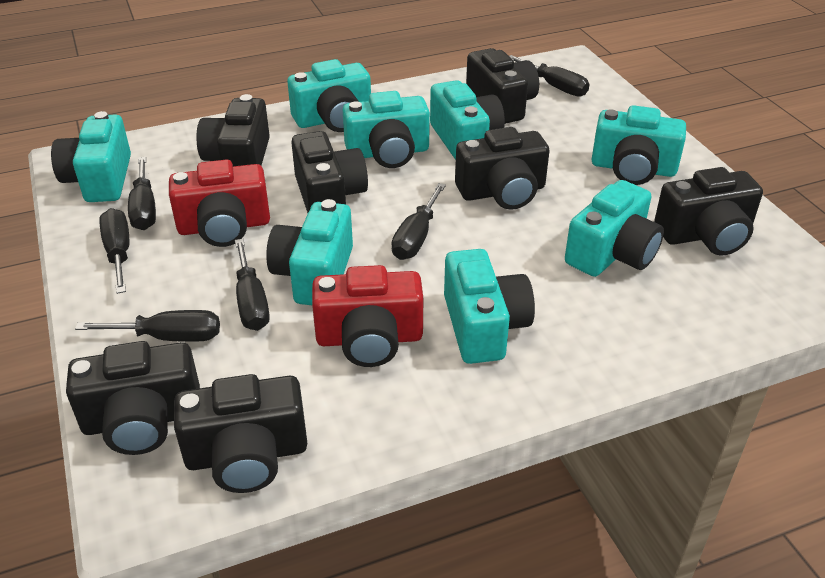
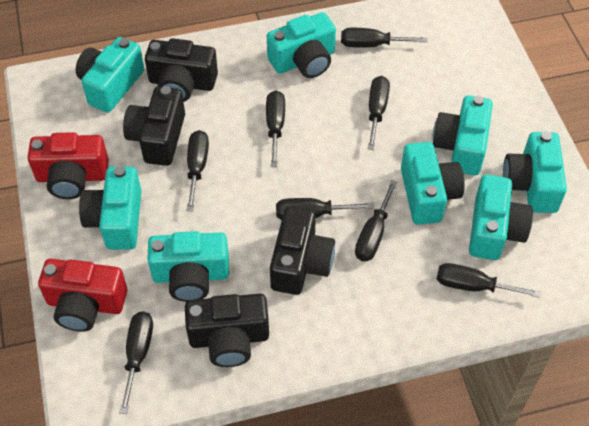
black camera: 7 -> 4
black screwdriver: 6 -> 8

